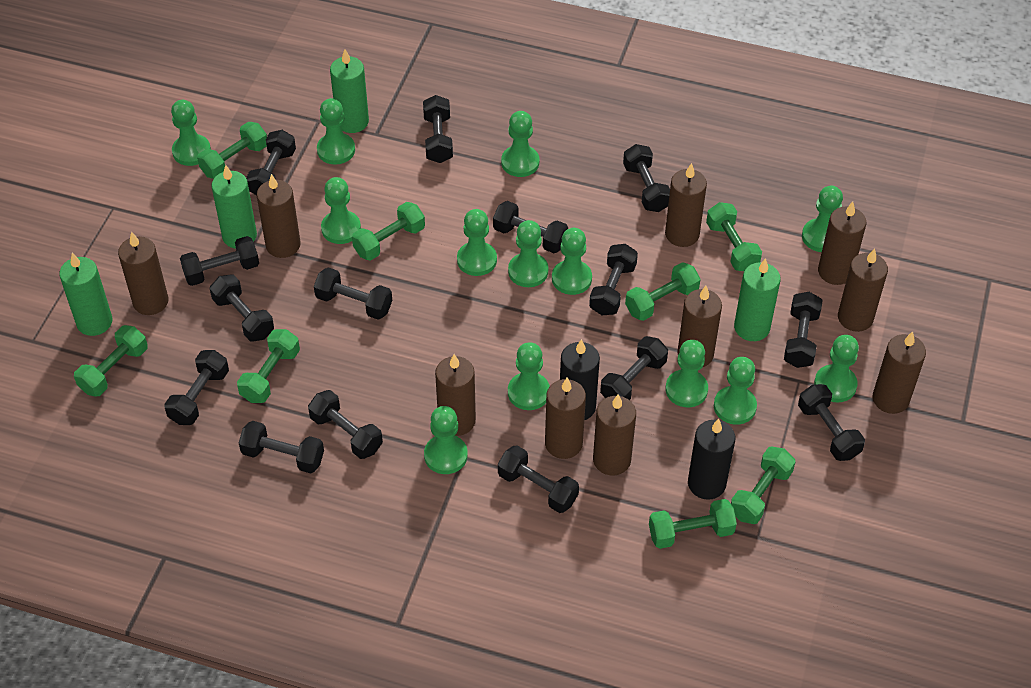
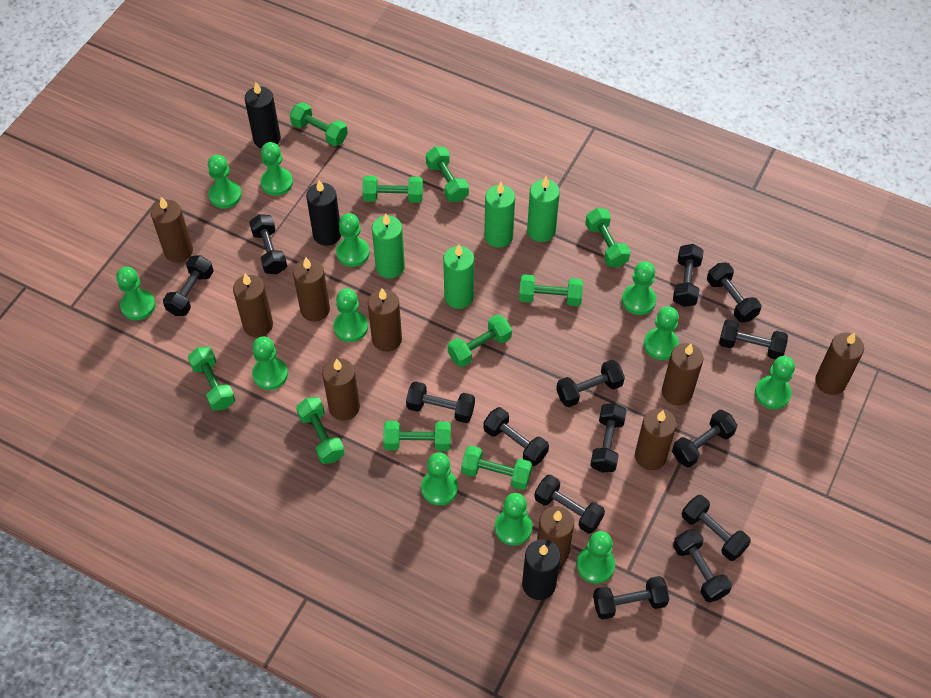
black candle: 2 -> 3
black dumbbell: 15 -> 14
brown candle: 10 -> 9
green dumbbell: 8 -> 10
green pawn: 13 -> 12

